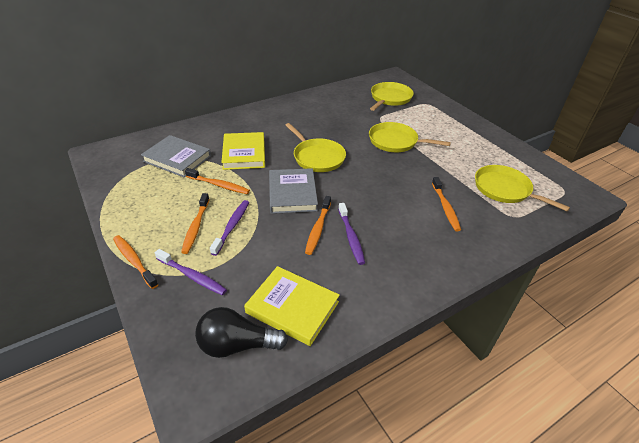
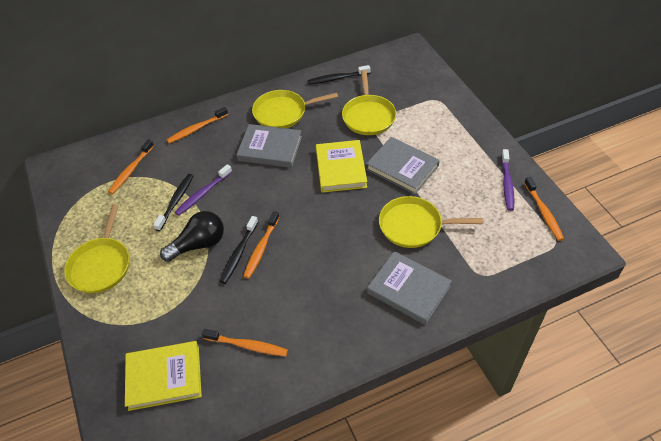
black toothbrush: 0 -> 3
grey book: 2 -> 3
purple toothbrush: 3 -> 2

